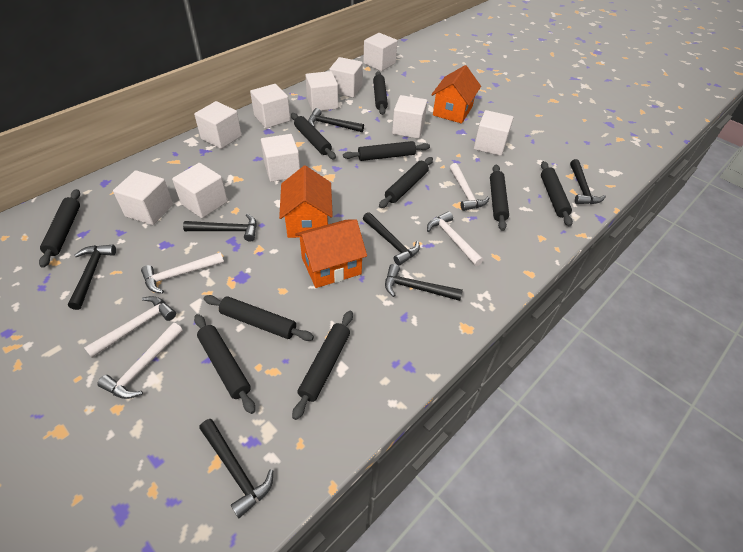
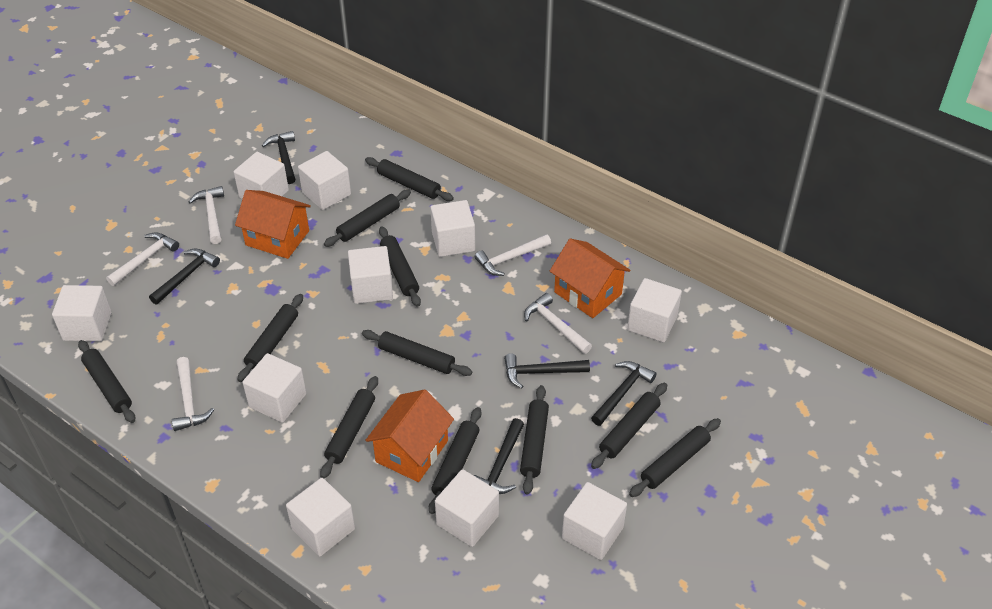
black hammer: 7 -> 5
black rolling pin: 10 -> 11

